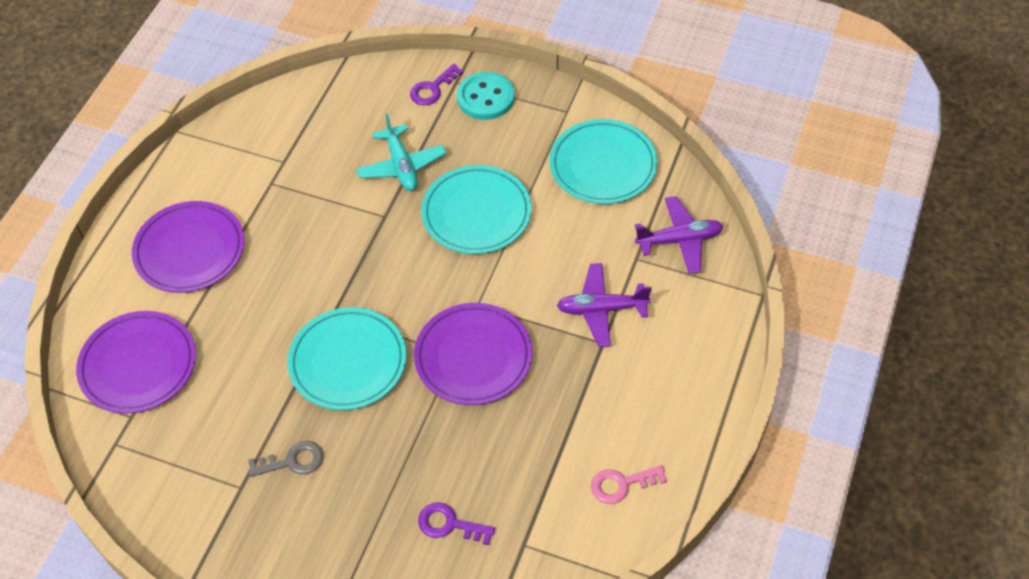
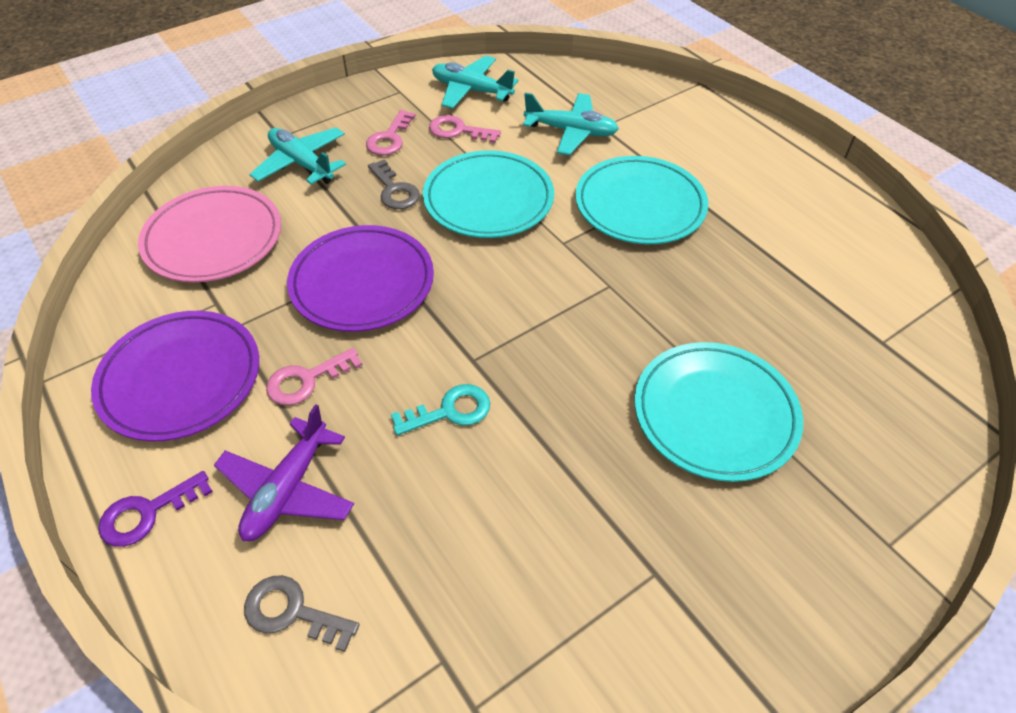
grey key: 1 -> 2
pink key: 1 -> 3
pink plate: 0 -> 1
purple key: 2 -> 1
purple plane: 2 -> 1
purple plate: 3 -> 2
turquoise button: 1 -> 0
turquoise key: 0 -> 1
turquoise plane: 1 -> 3

